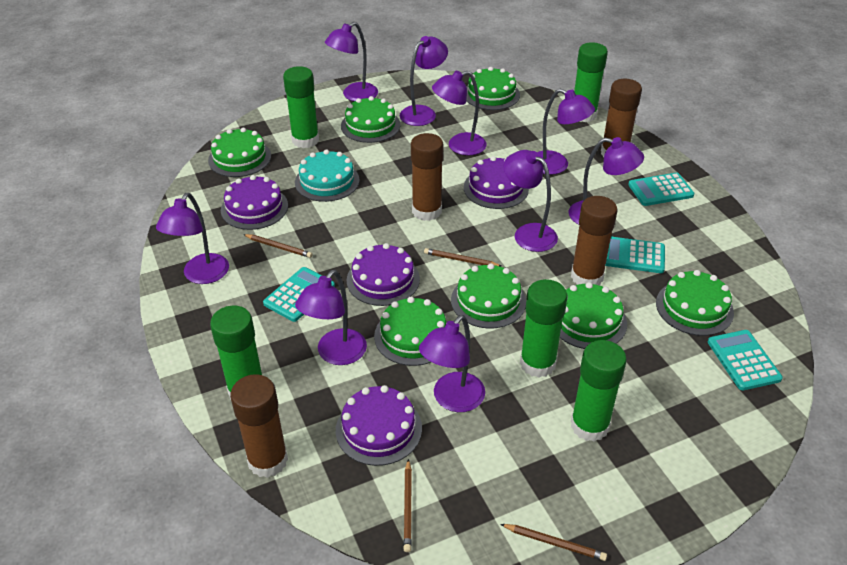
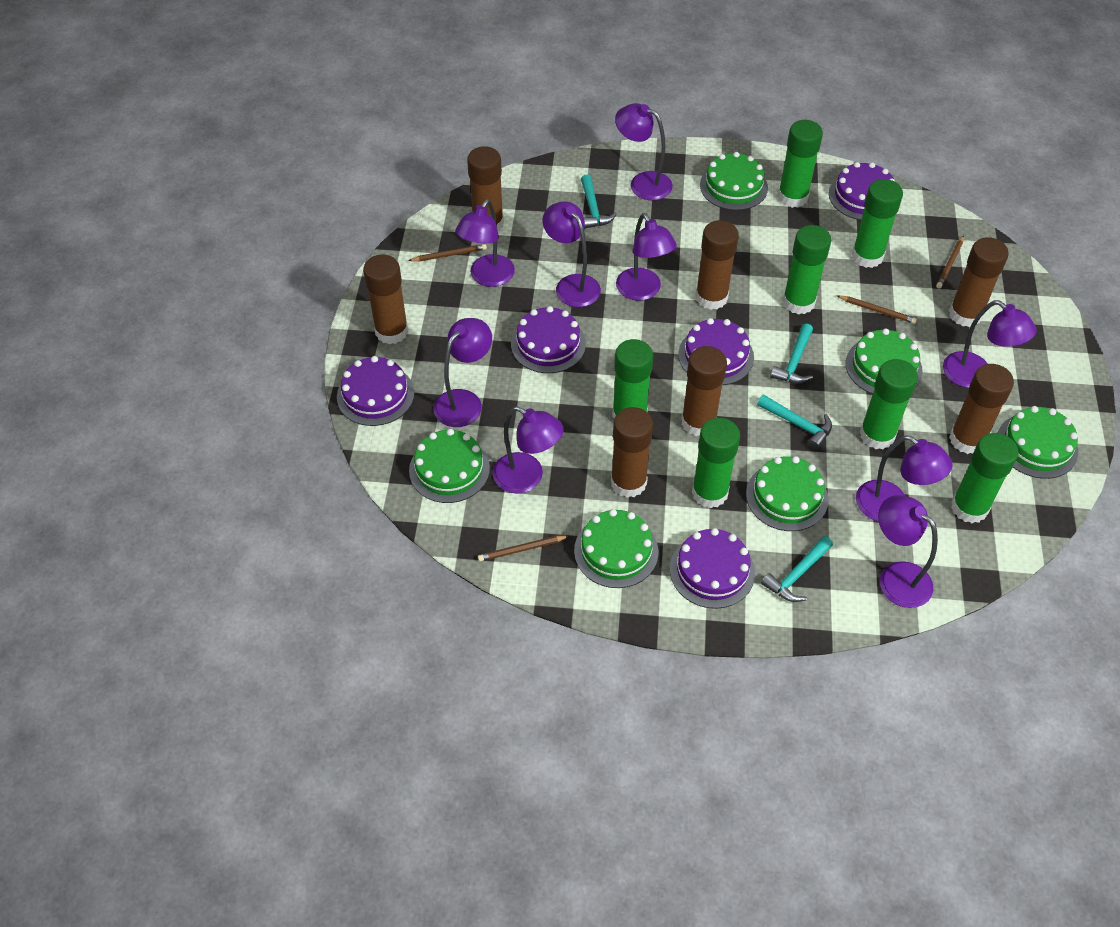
brown glue stick: 4 -> 7
green cake: 7 -> 6
green glue stick: 5 -> 7
purple cake: 4 -> 5
turquoise cake: 1 -> 0
turquoise calculator: 4 -> 0
turquoise hammer: 0 -> 4

